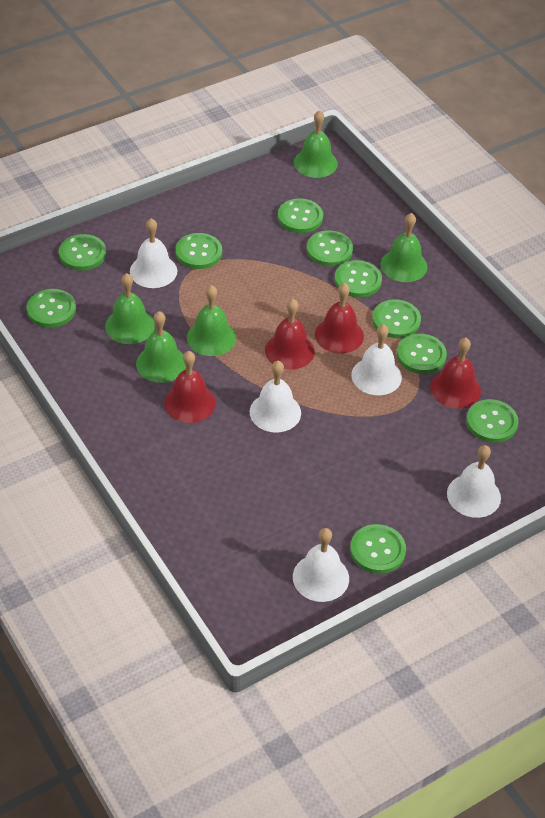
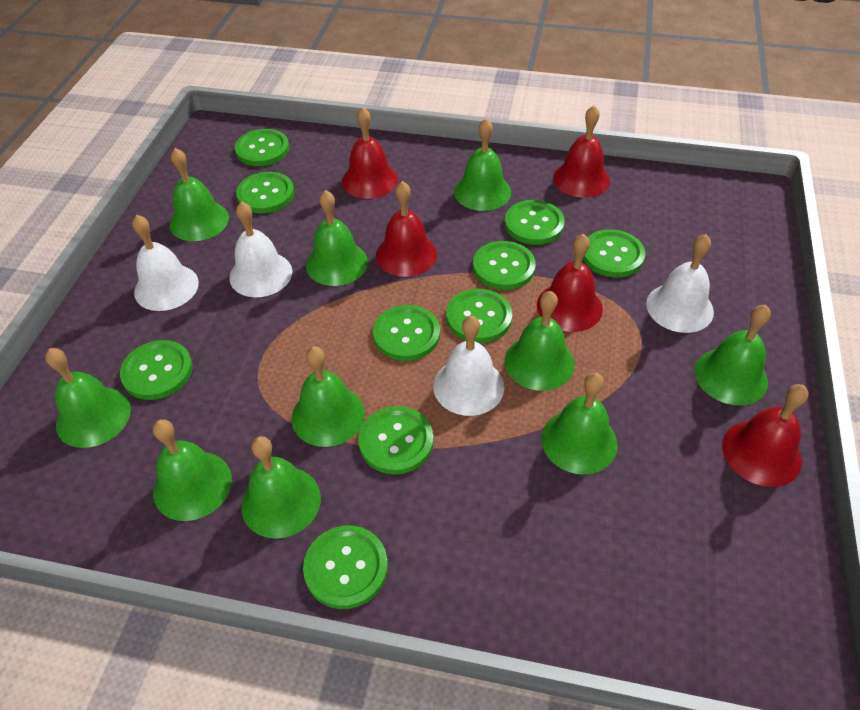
green bell: 5 -> 10
red bell: 4 -> 5
white bell: 5 -> 4

